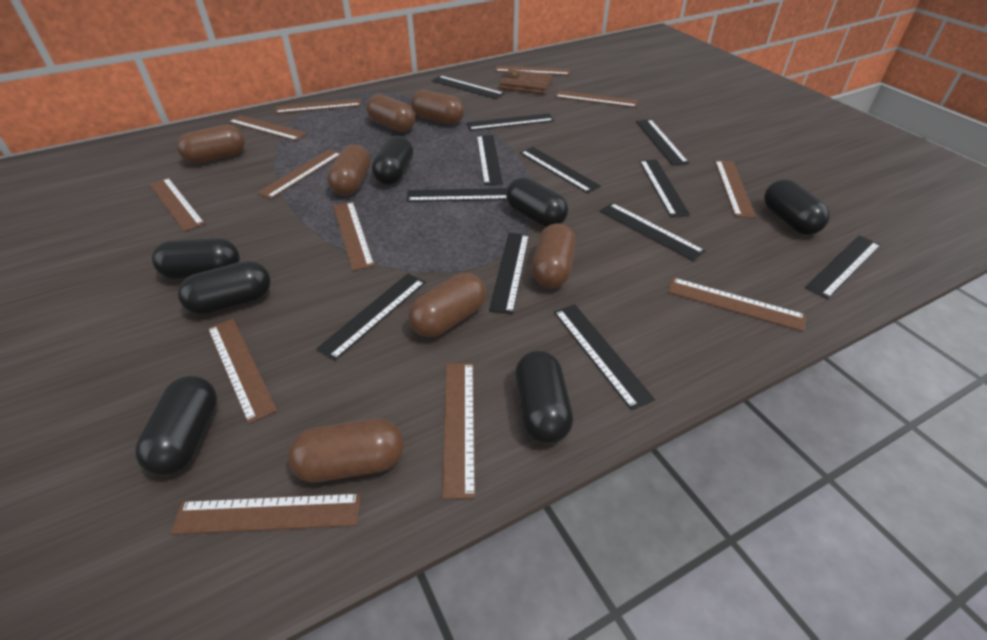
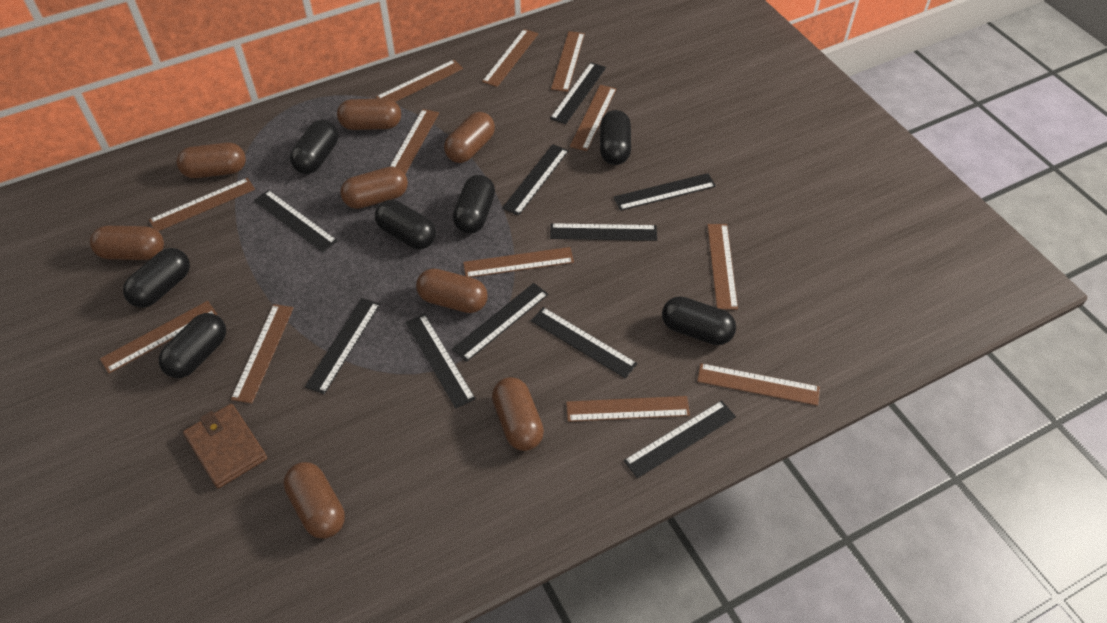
black ruler: 12 -> 10
brown capsule: 7 -> 8

